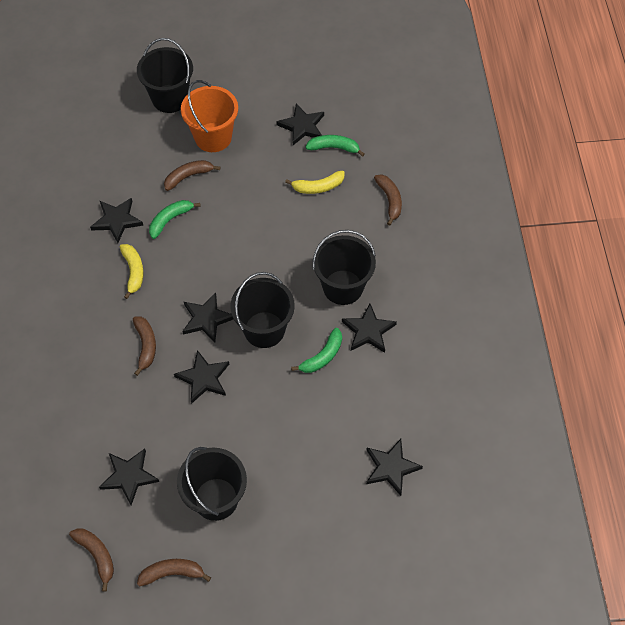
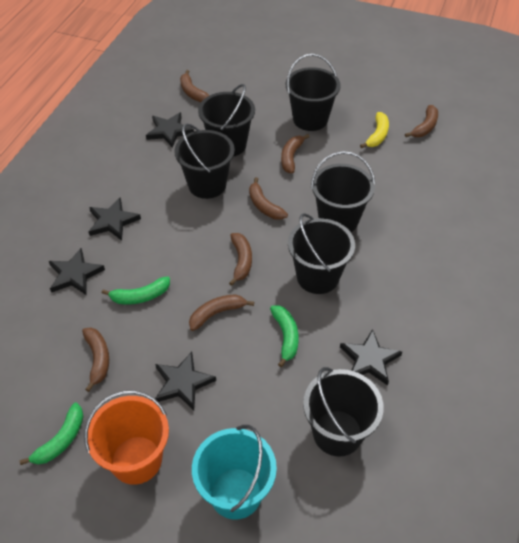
black bucket: 4 -> 6
black star: 7 -> 5
brown banana: 5 -> 7
turquoise bucket: 0 -> 1
yellow banana: 2 -> 1

